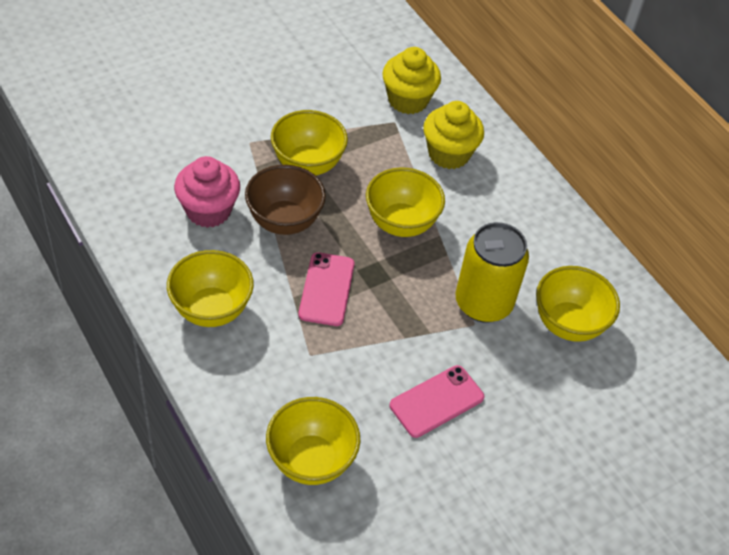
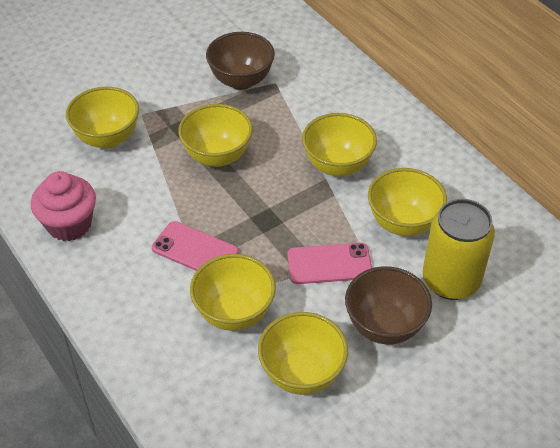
brown bowl: 1 -> 2
yellow bowl: 5 -> 6
yellow cupcake: 2 -> 0

